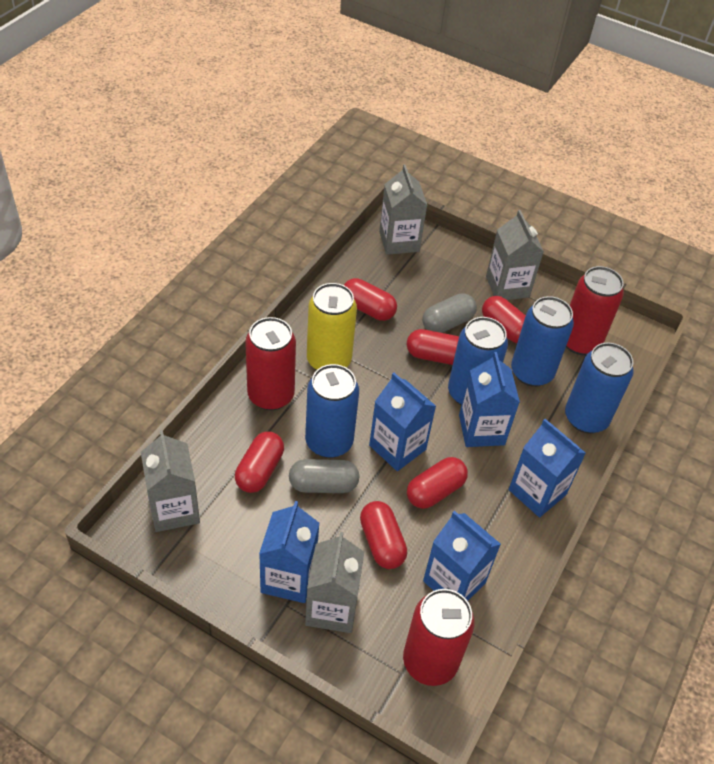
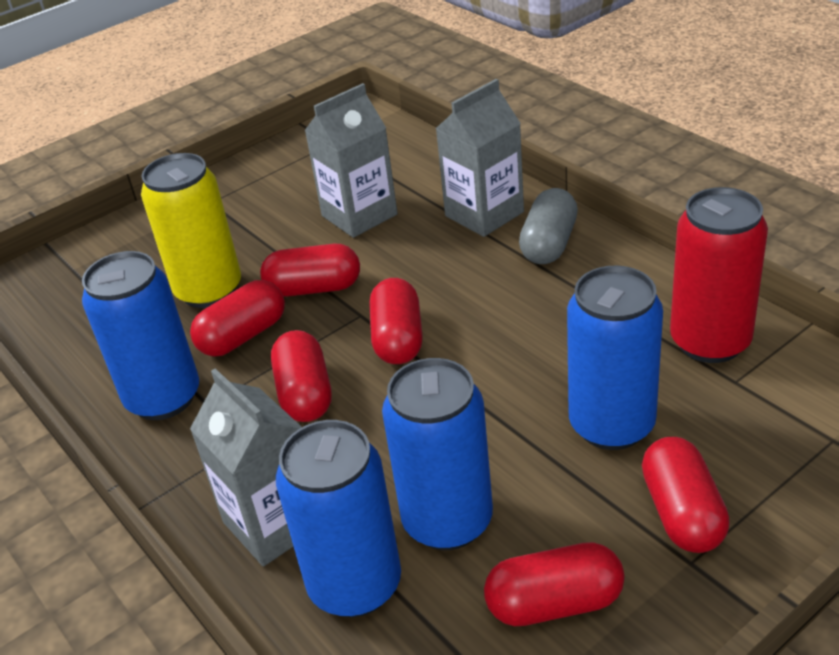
blue carton: 5 -> 0
grey capsule: 2 -> 1
grey carton: 4 -> 3
red can: 3 -> 1

